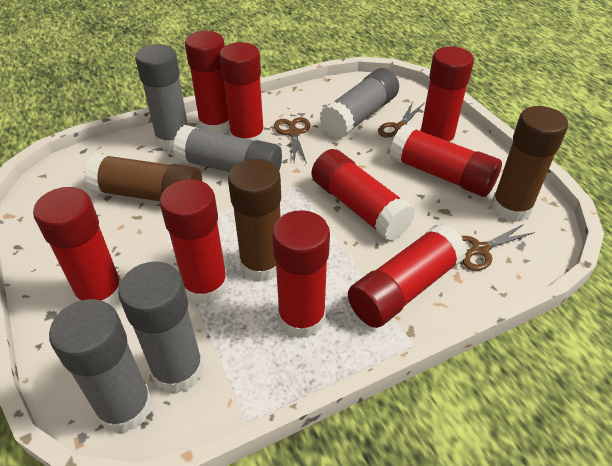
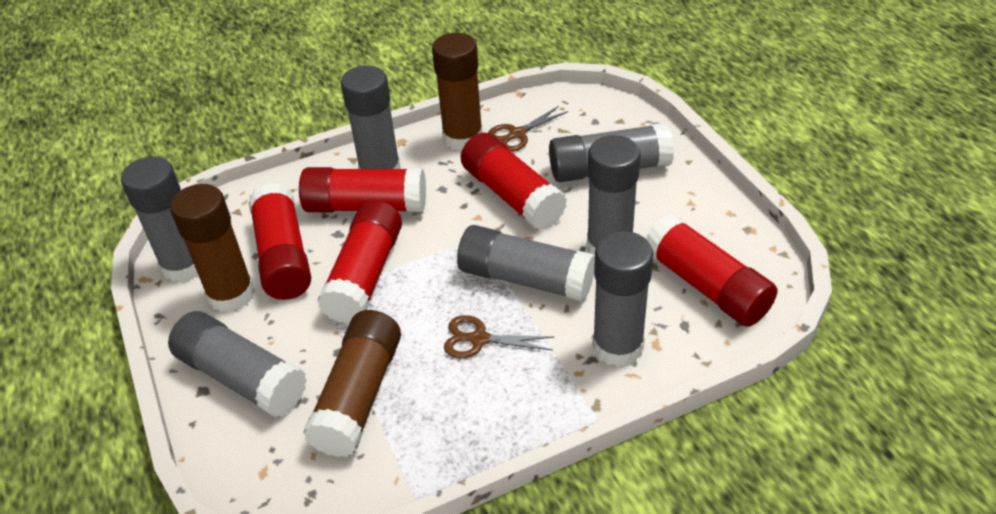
brown scissors: 3 -> 2
grey glue stick: 5 -> 7
red glue stick: 9 -> 5

